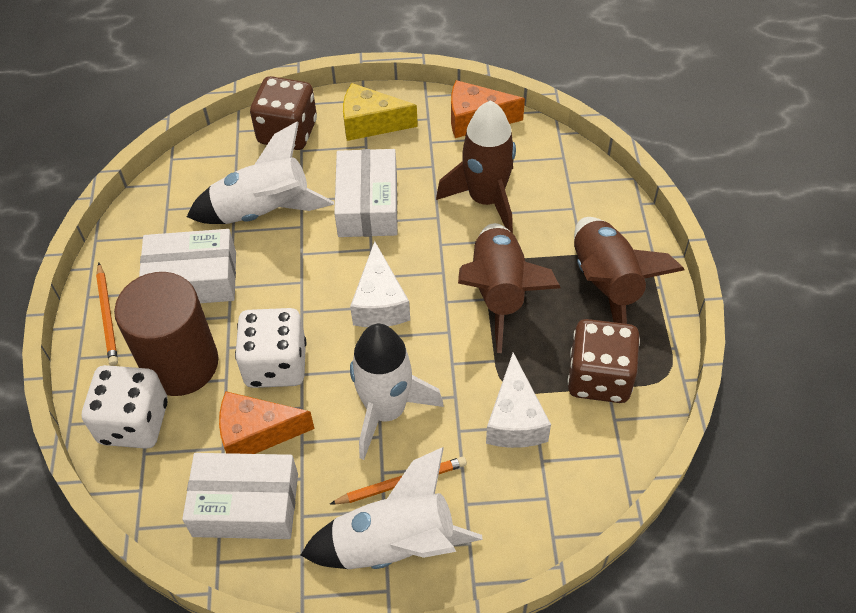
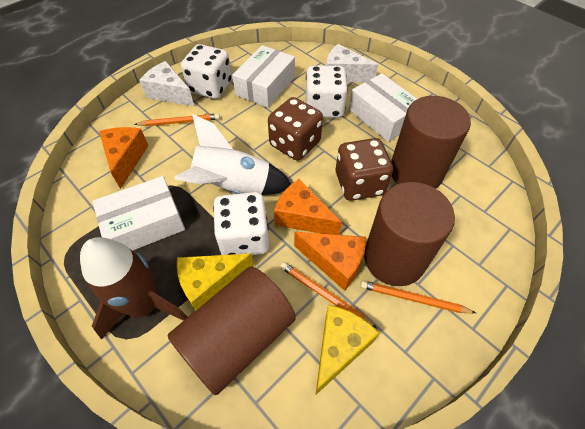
brown cylinder: 1 -> 3
brown rocket: 3 -> 1
orange cheese: 2 -> 3
orange pencil: 2 -> 3
white dice: 2 -> 3
white rocket: 3 -> 1
yellow cheese: 1 -> 2

